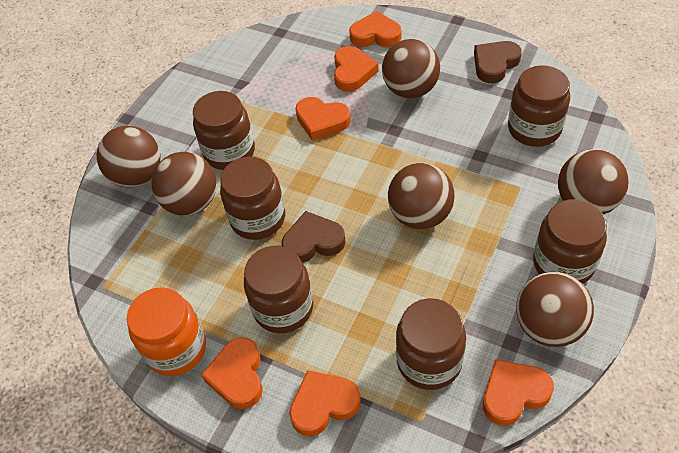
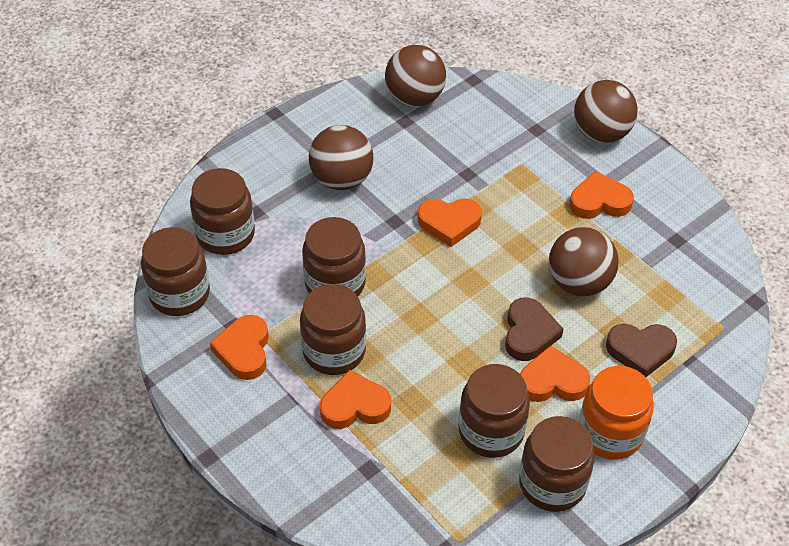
brown ball: 6 -> 4
orange heart: 6 -> 5

